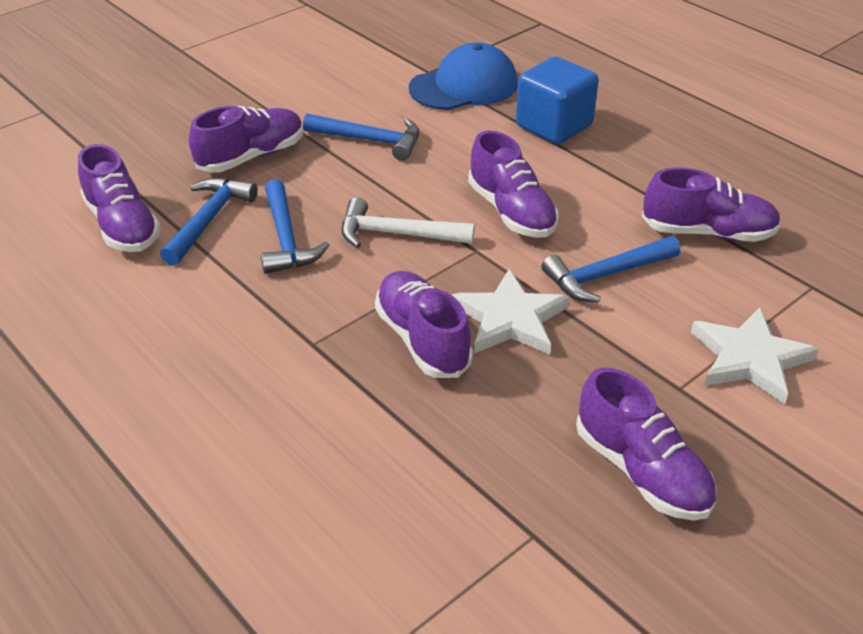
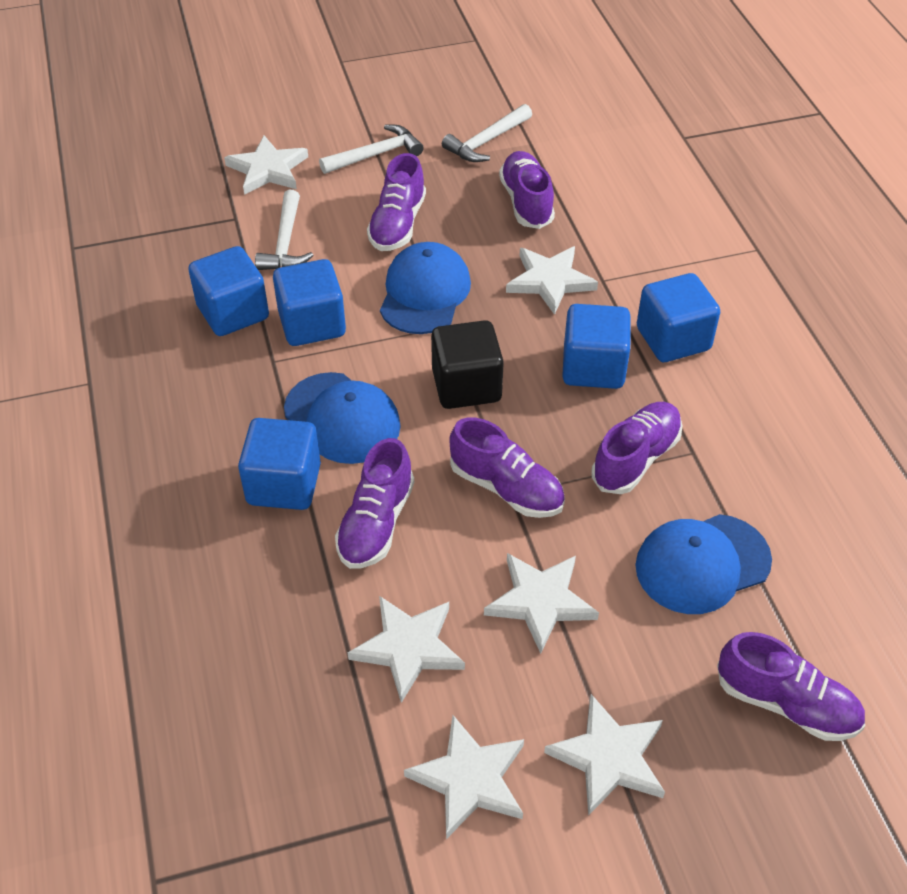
black cube: 0 -> 1
blue cap: 1 -> 3
blue cube: 1 -> 5
blue hammer: 4 -> 0
white hammer: 1 -> 3
white star: 2 -> 6

